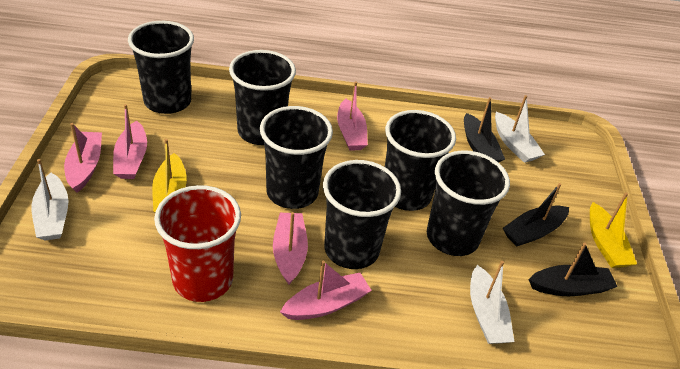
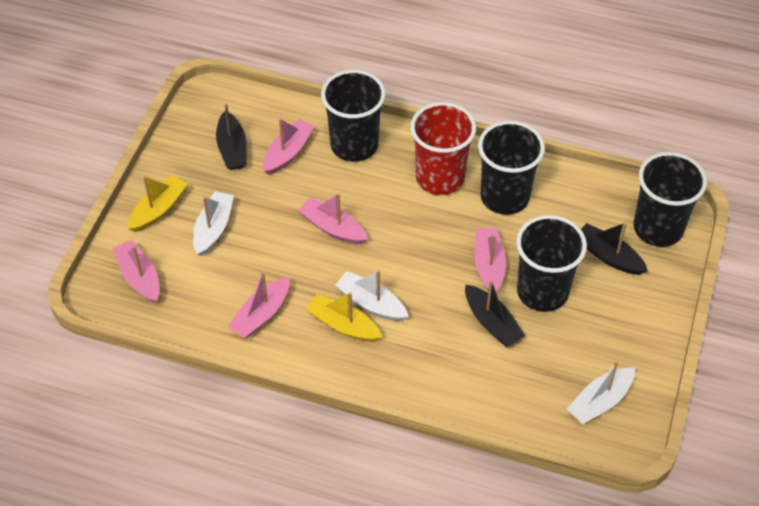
black cup: 6 -> 4

